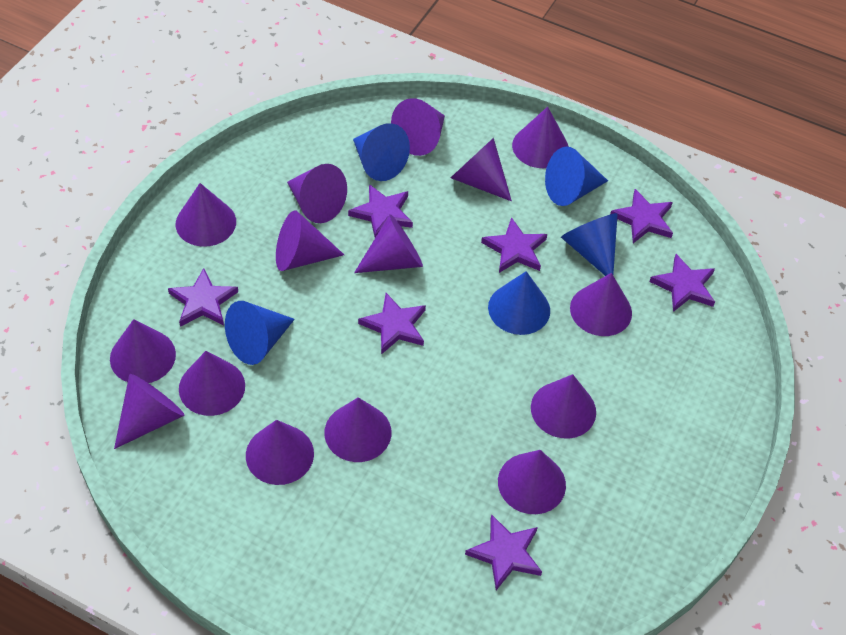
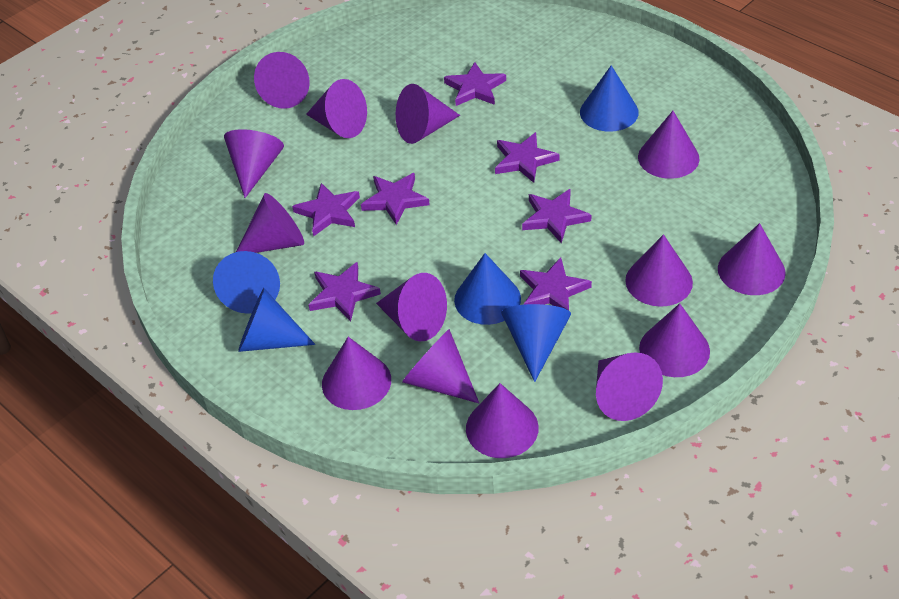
purple cone: 15 -> 14

